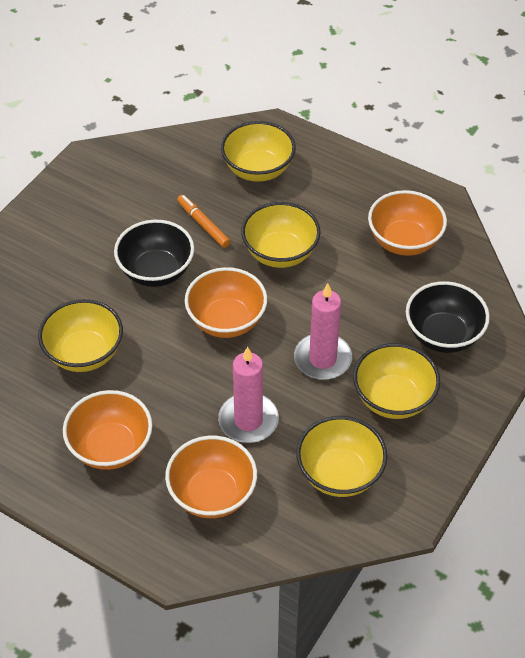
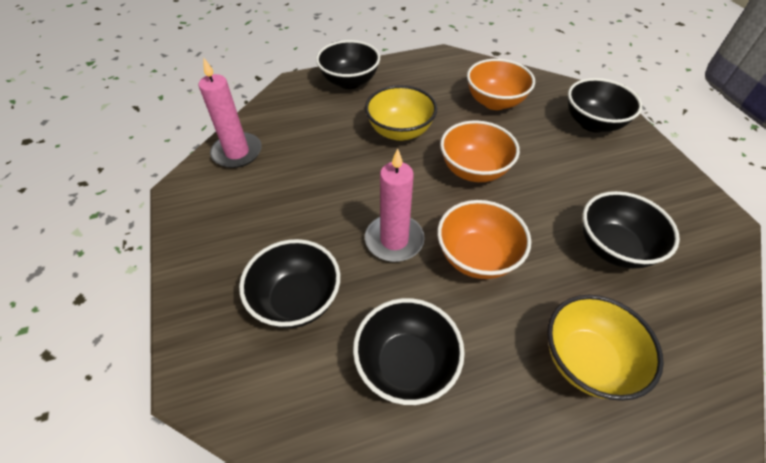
black bowl: 2 -> 5
orange bowl: 4 -> 3
orange marker: 1 -> 0
yellow bowl: 5 -> 2

